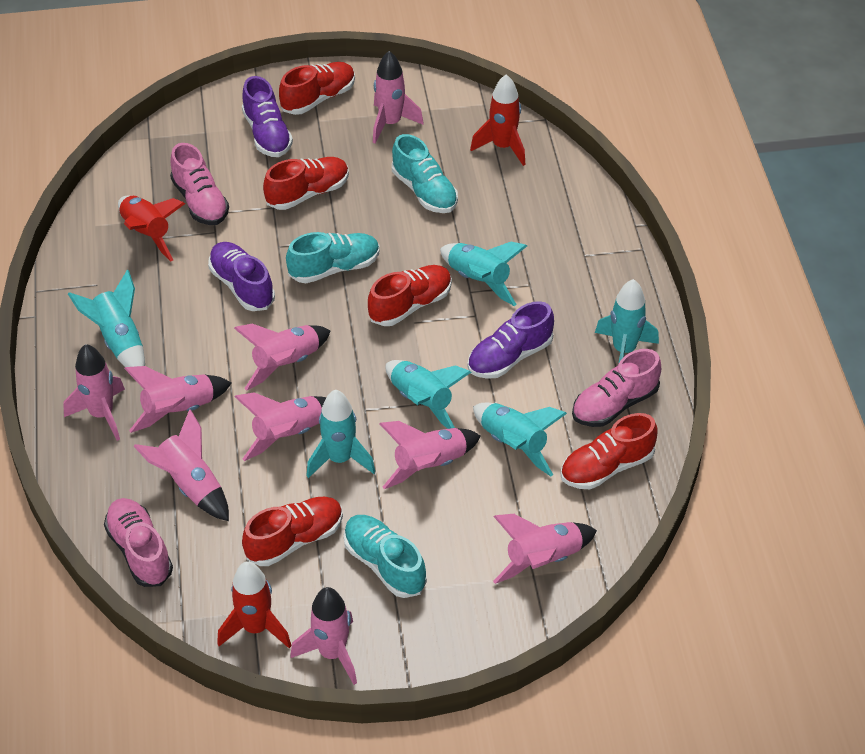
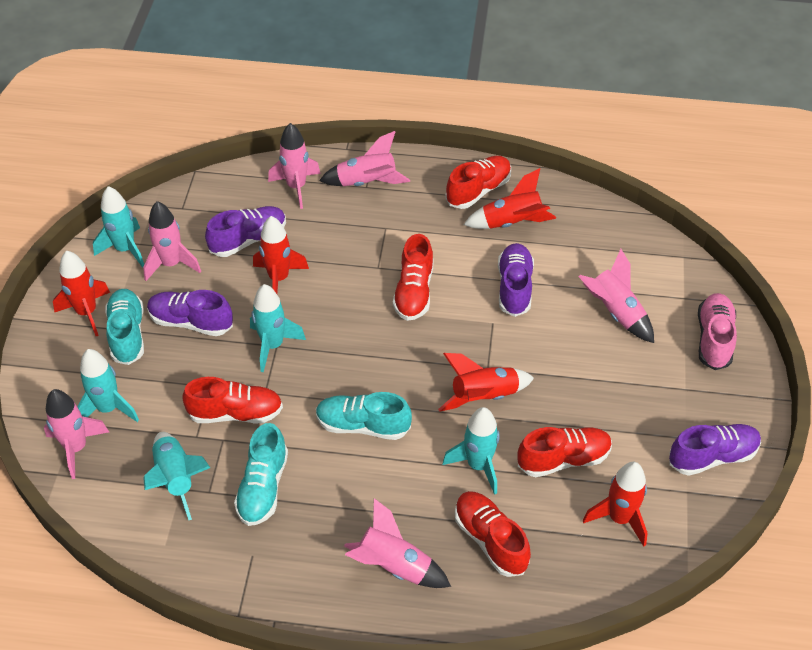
pink rocket: 9 -> 6
pink shoe: 3 -> 1
purple shoe: 3 -> 4
red rocket: 3 -> 5
turquoise rocket: 6 -> 5

